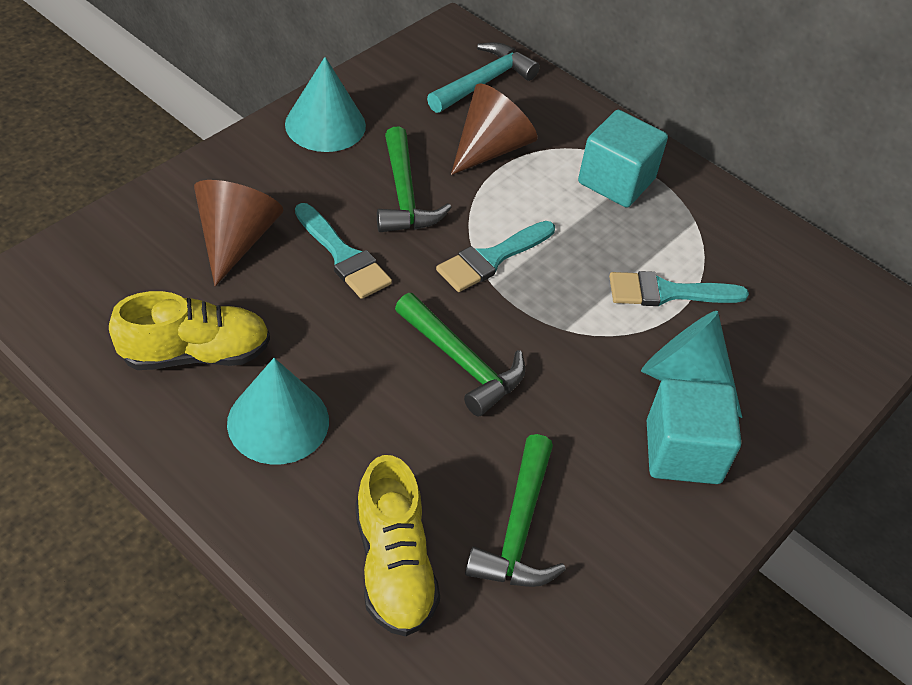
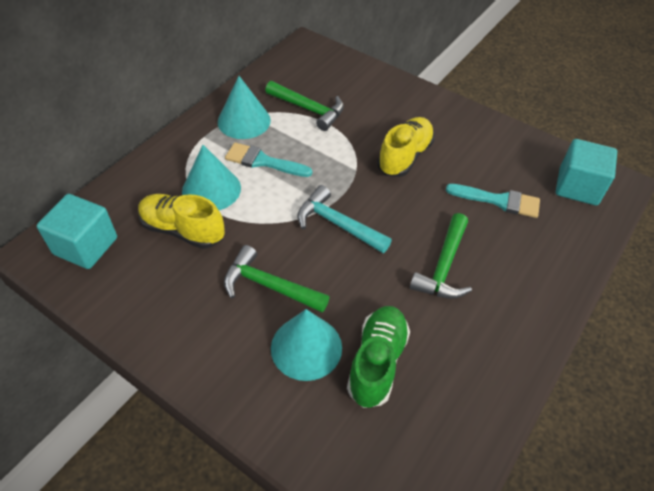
brown cone: 2 -> 0
green shoe: 0 -> 1
turquoise brush: 3 -> 2

